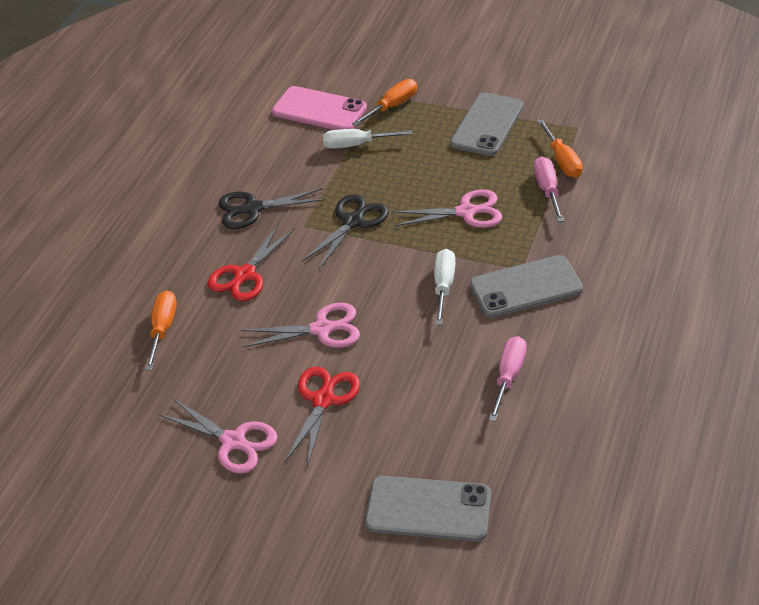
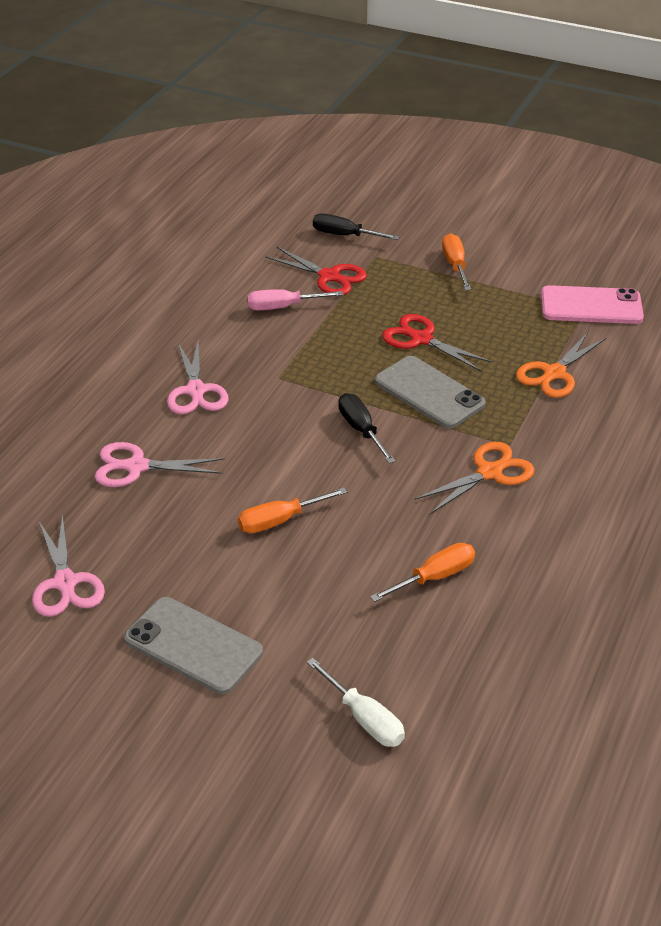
black scissors: 2 -> 0
black screwdriver: 0 -> 2
grey phone: 3 -> 2
orange scissors: 0 -> 2
pink screwdriver: 2 -> 1
white screwdriver: 2 -> 1

